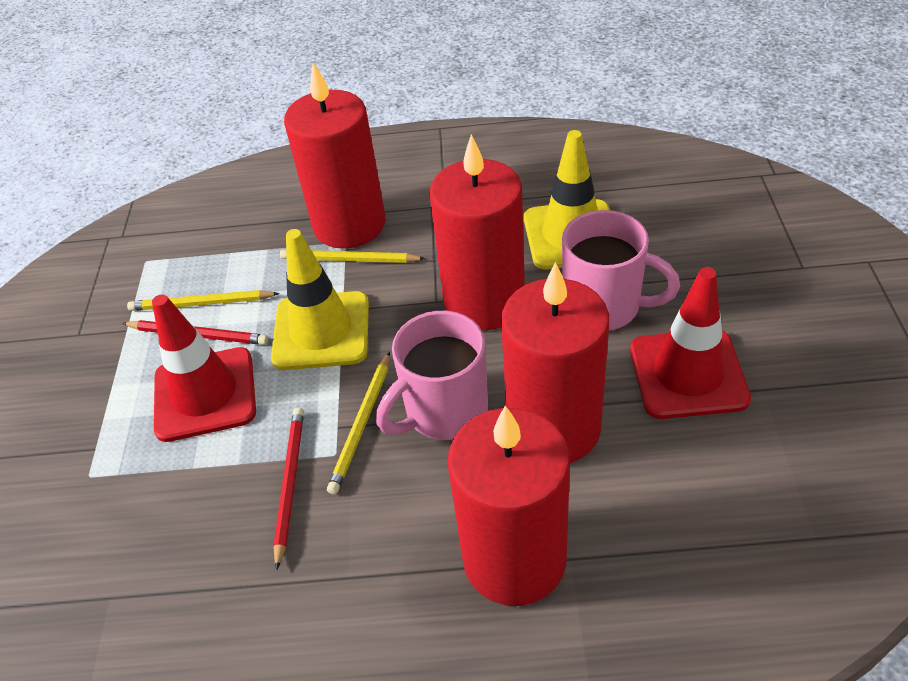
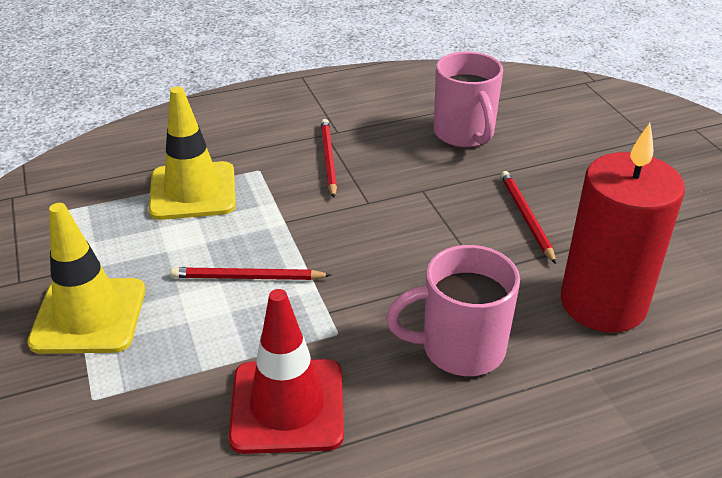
red candle: 4 -> 1
red pencil: 2 -> 3
red traffic cone: 2 -> 1
yellow pencil: 3 -> 0

